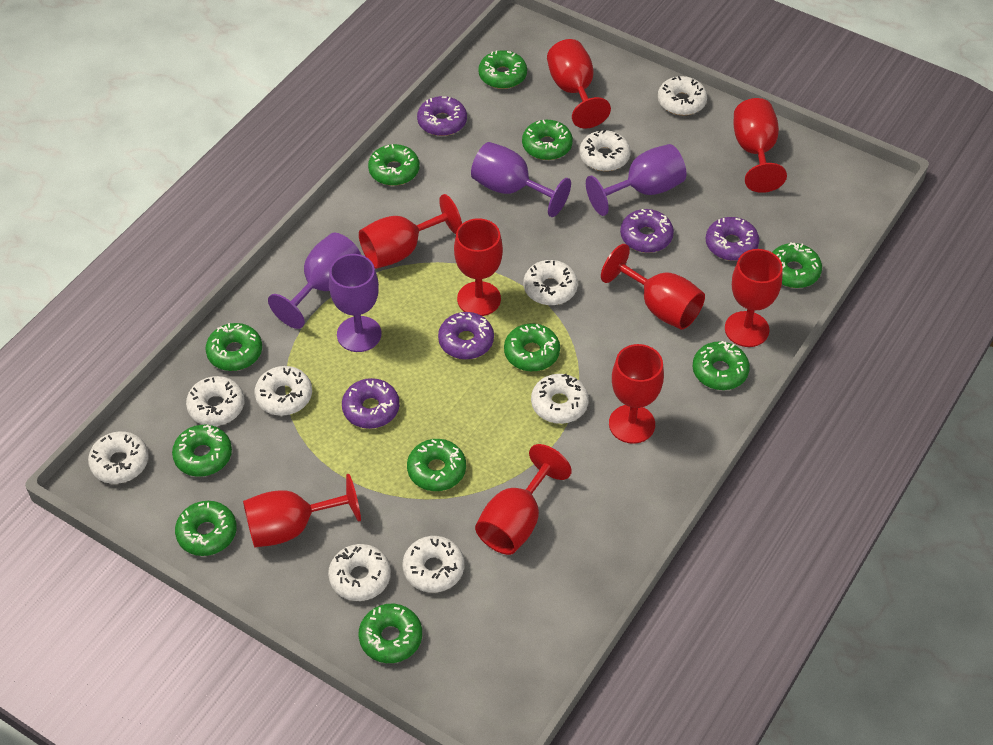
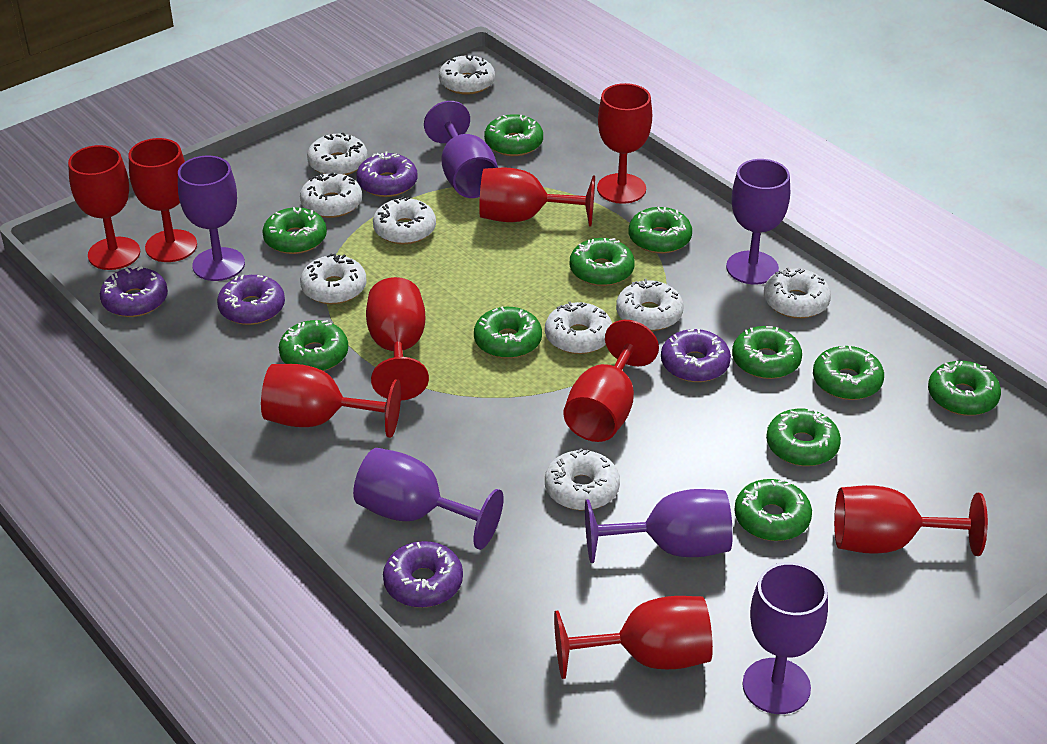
purple goblet: 4 -> 6

